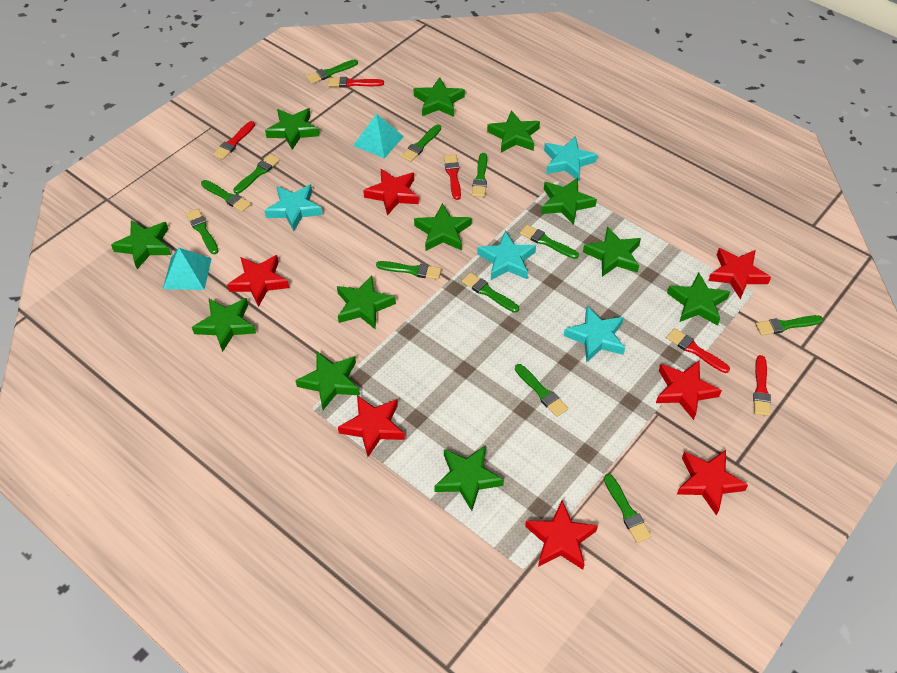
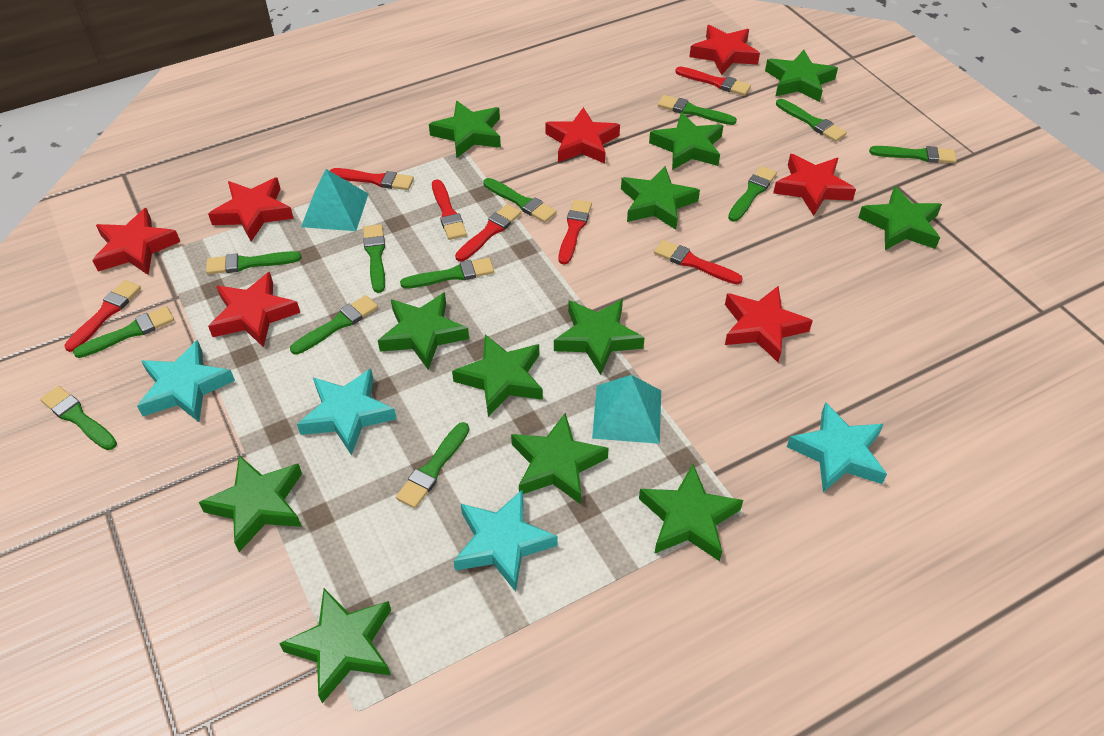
red brush: 5 -> 7

